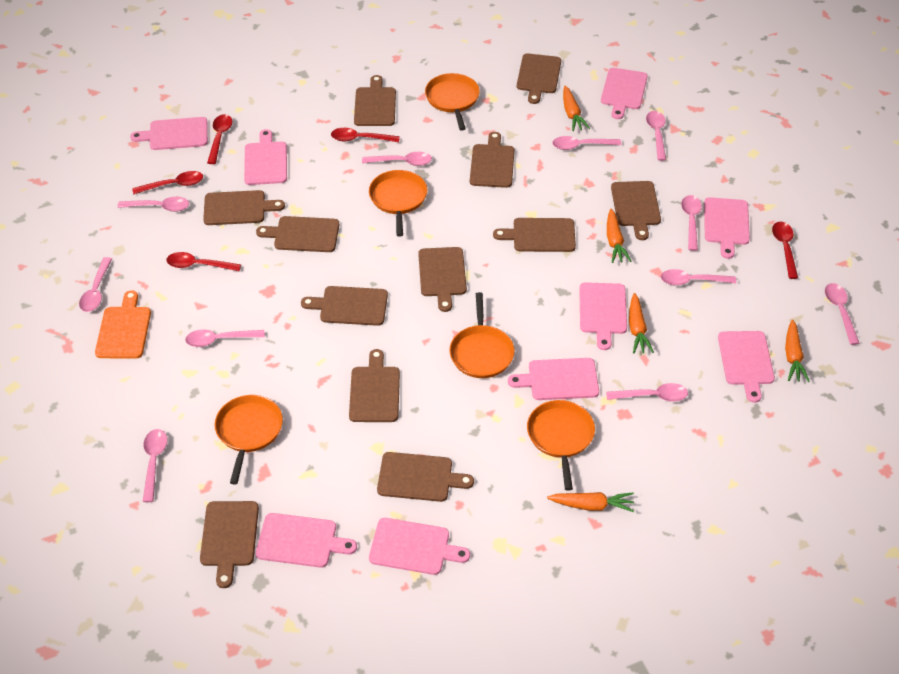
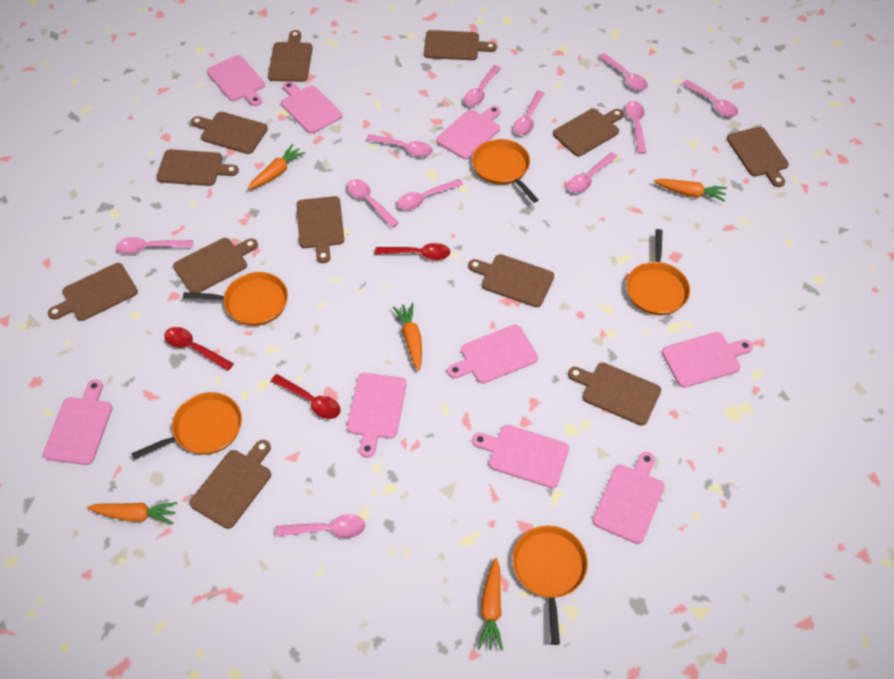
orange cutting board: 1 -> 0
red spoon: 5 -> 3

